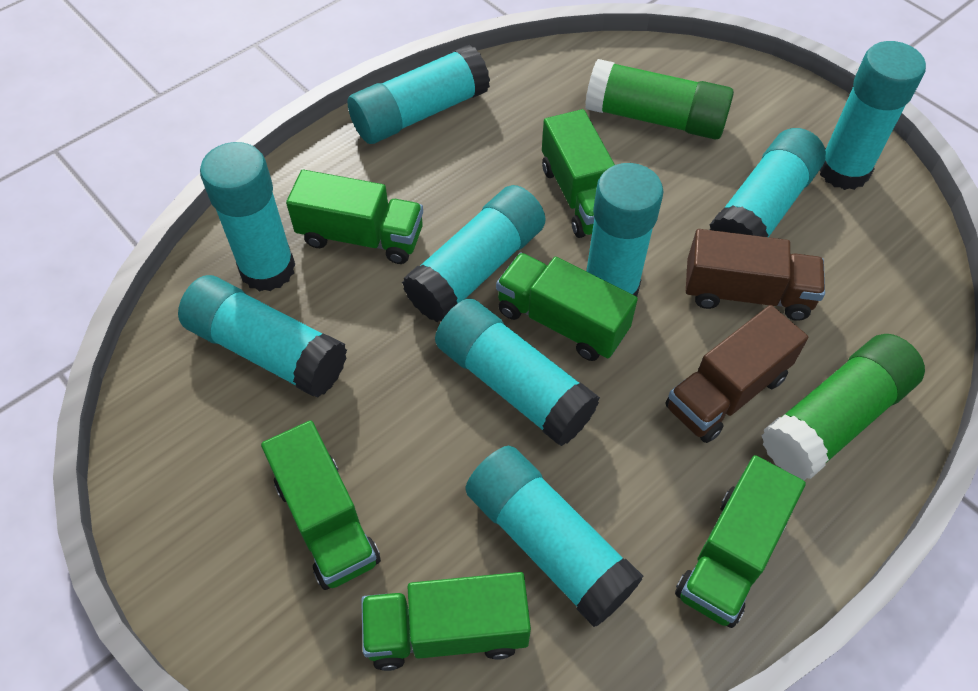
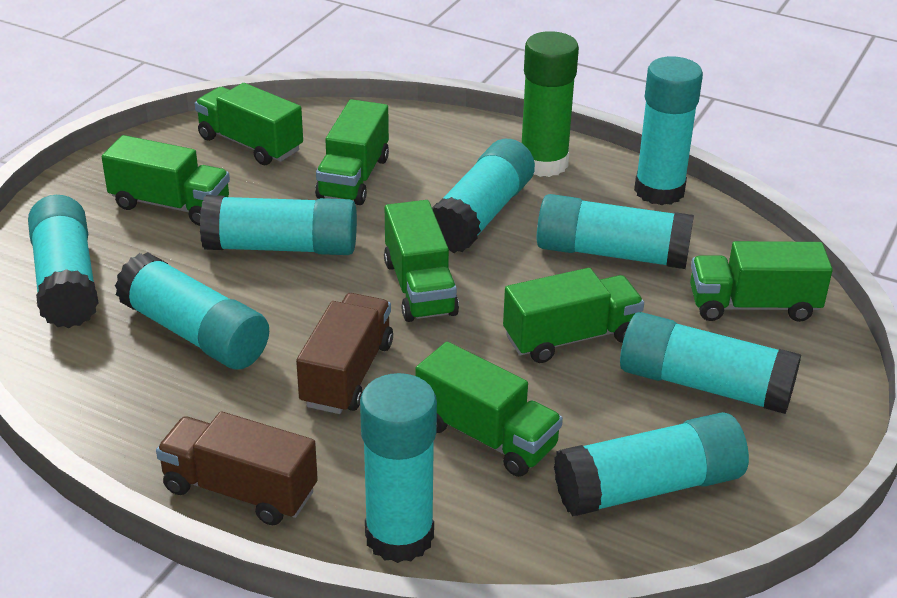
green glue stick: 2 -> 1
green truck: 6 -> 7

